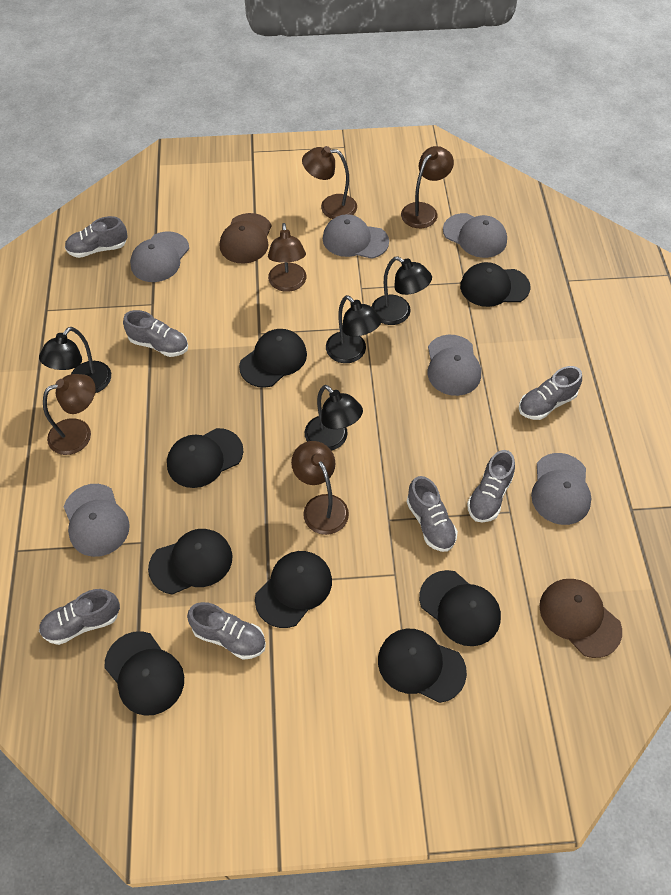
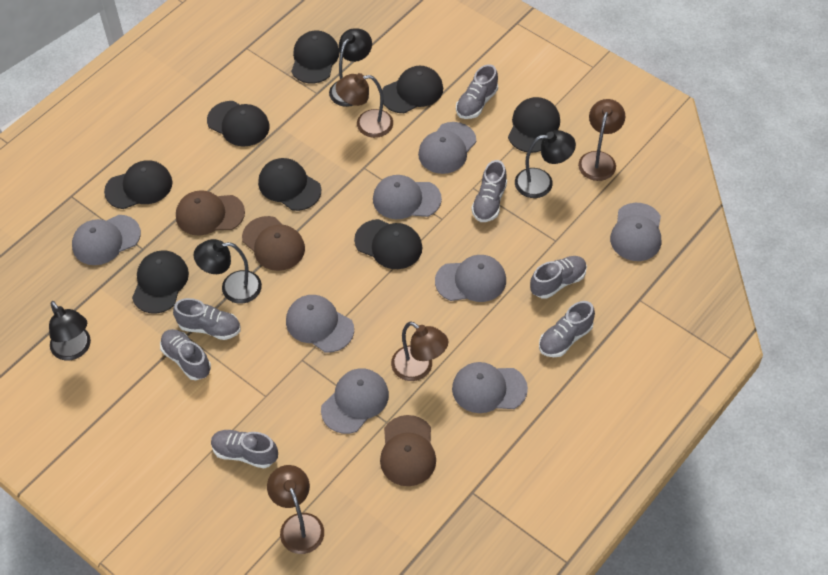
brown cap: 2 -> 3
brown lamp: 5 -> 4
grey cap: 6 -> 8

